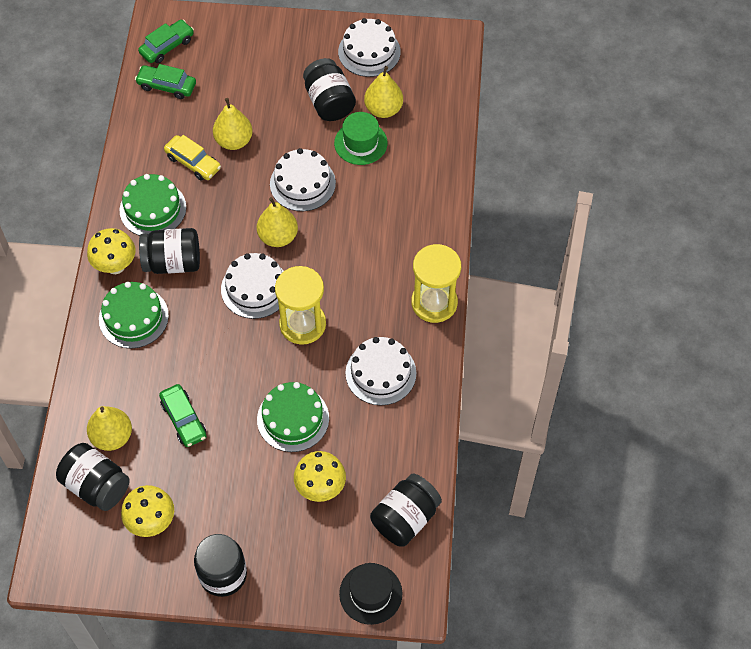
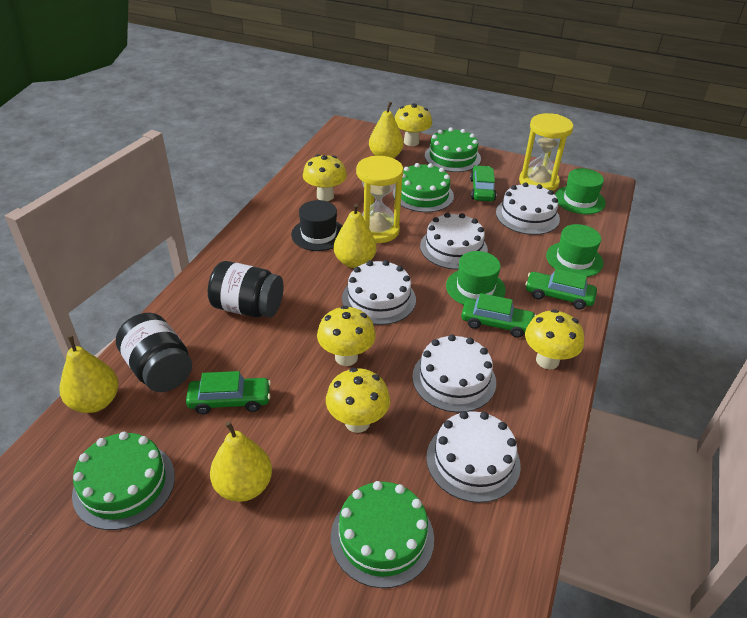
black jar: 5 -> 2
green cake: 3 -> 4
green car: 3 -> 4
green hat: 1 -> 3
white cake: 4 -> 5
yellow car: 1 -> 0
yellow mushroom: 3 -> 5

